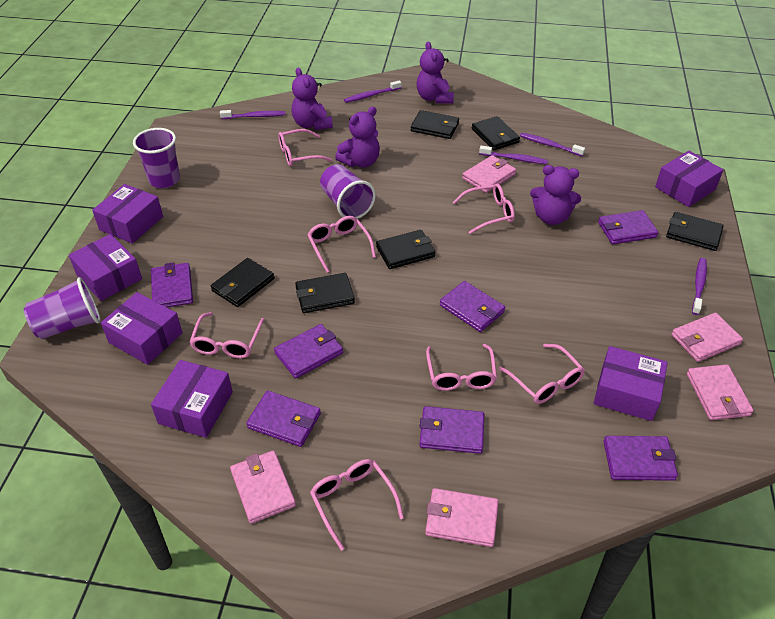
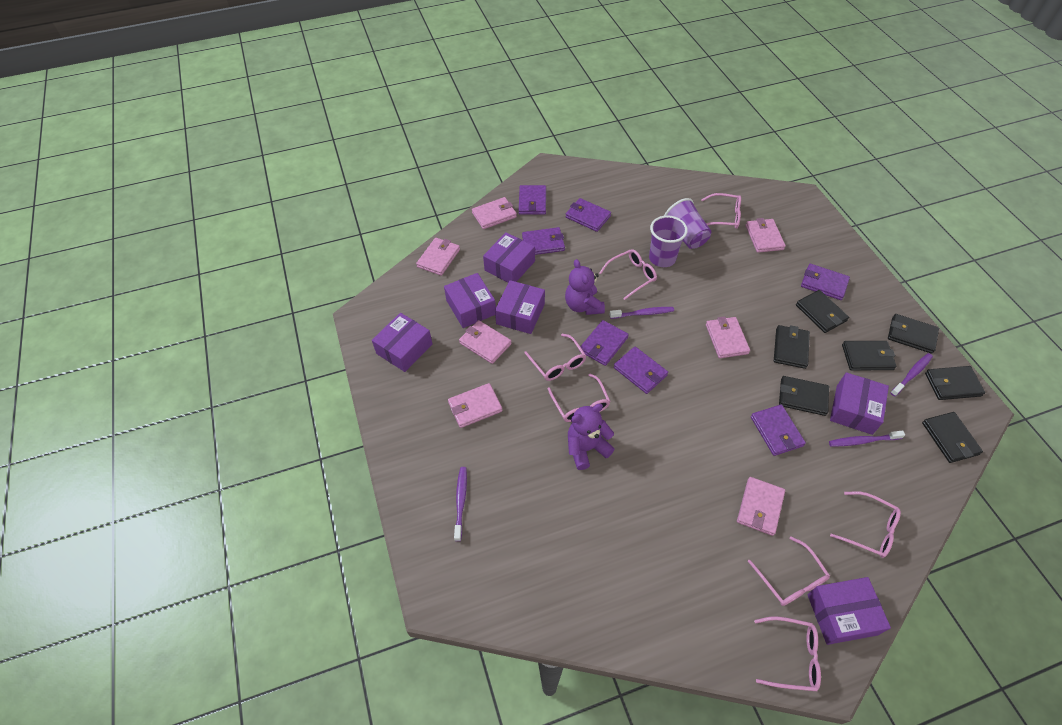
black wallet: 6 -> 7
pink wallet: 5 -> 7
purple cup: 3 -> 2
purple teddy bear: 4 -> 2
purple toothbrush: 5 -> 4

